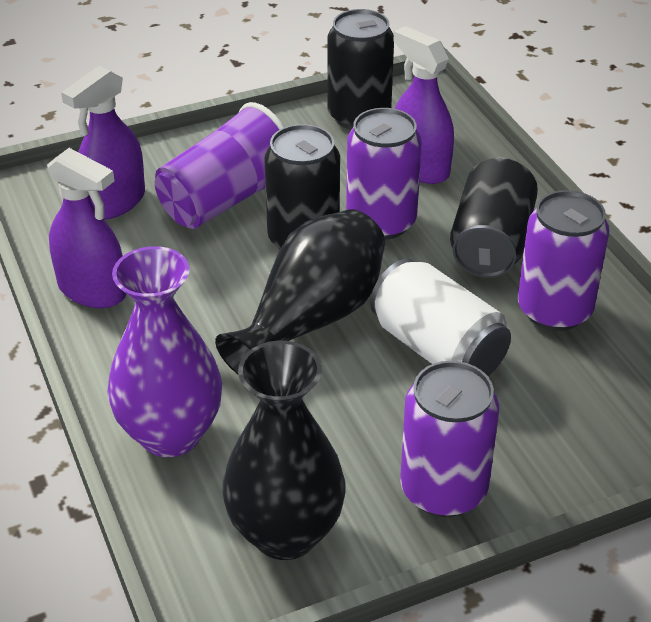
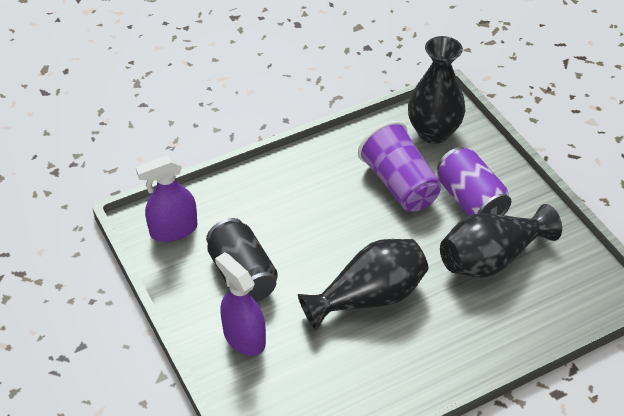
black can: 3 -> 1
black vase: 2 -> 3
purple can: 3 -> 1
purple spray bottle: 3 -> 2
purple vase: 1 -> 0
white can: 1 -> 0

